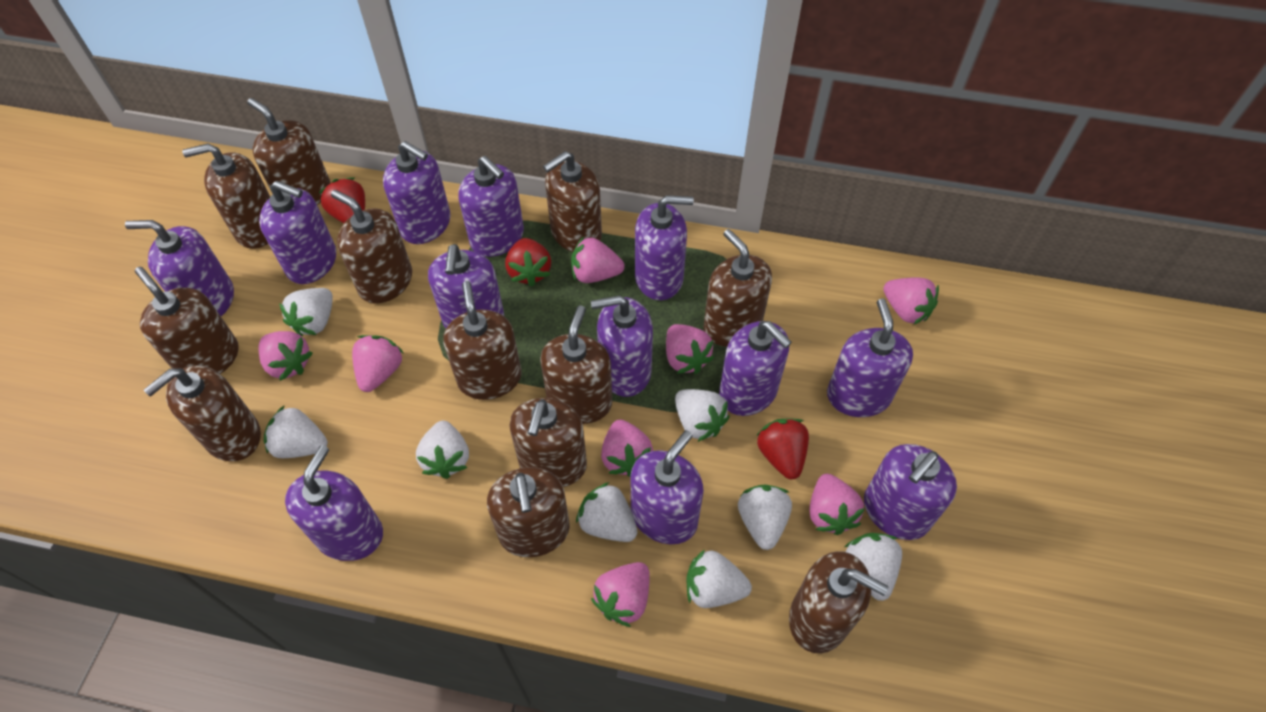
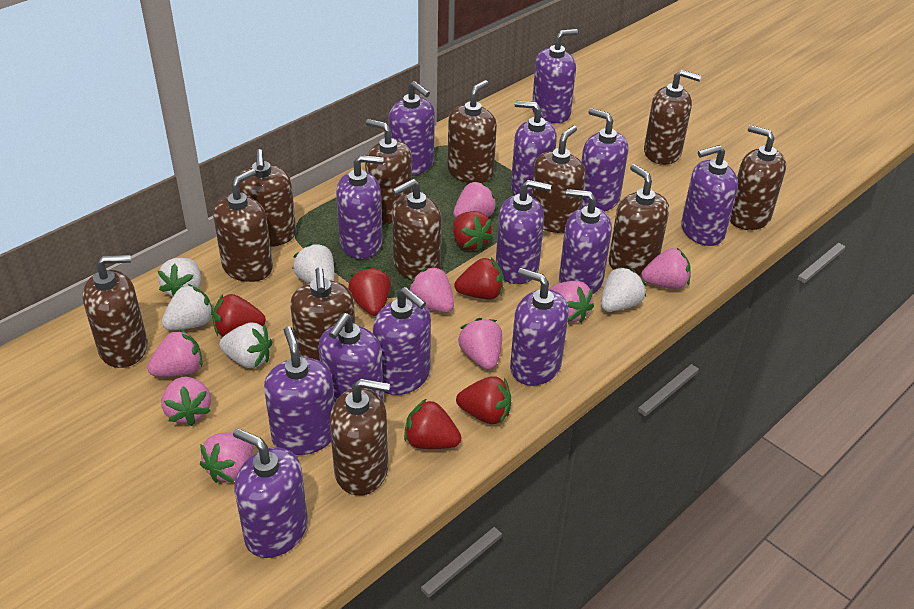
purple soap dispenser: 12 -> 13
red strawberry: 3 -> 6
white strawberry: 8 -> 5

